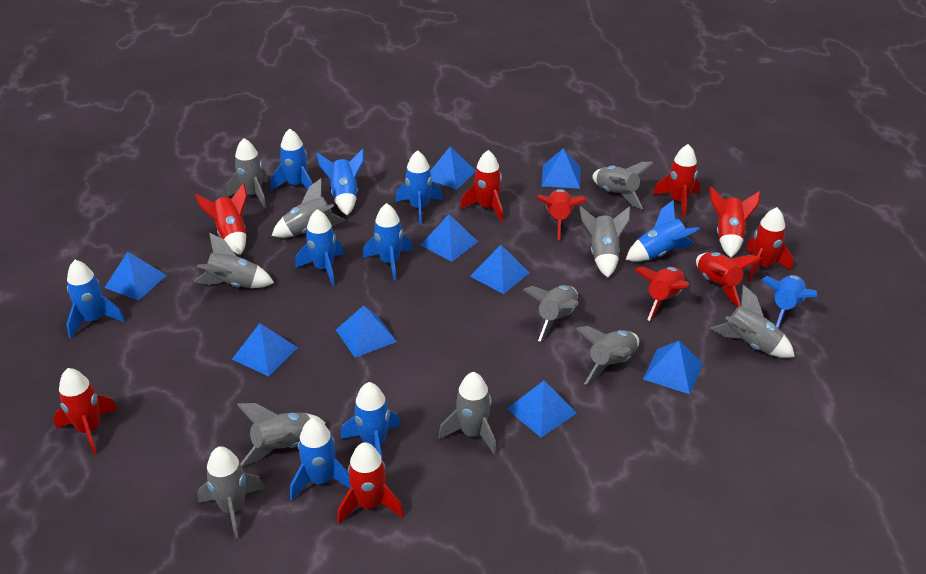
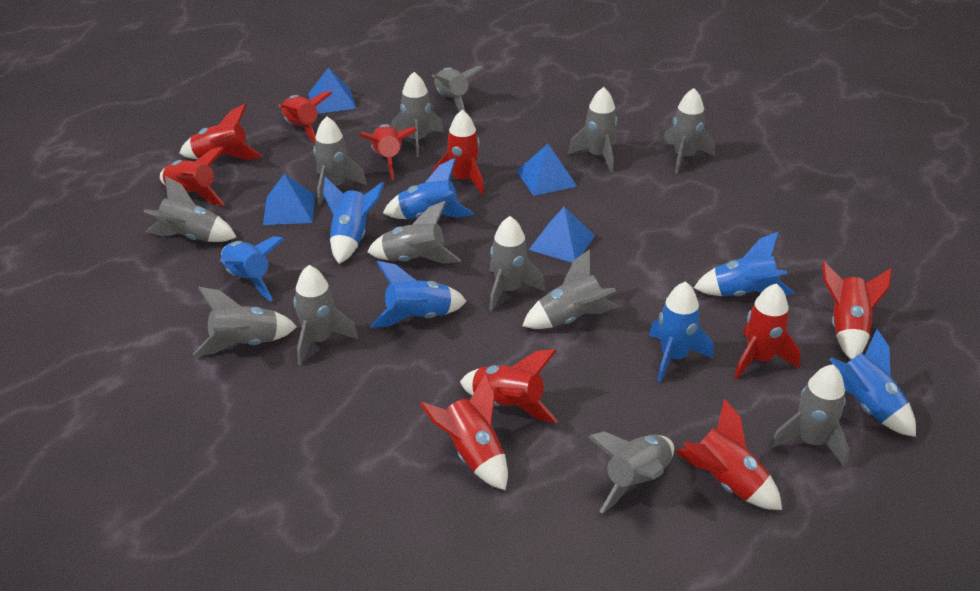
blue pyramid: 9 -> 4
blue rocket: 10 -> 7
grey rocket: 11 -> 13

